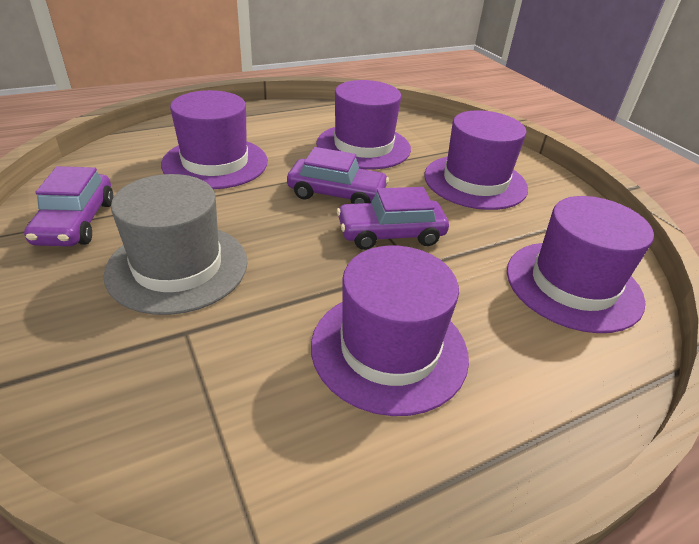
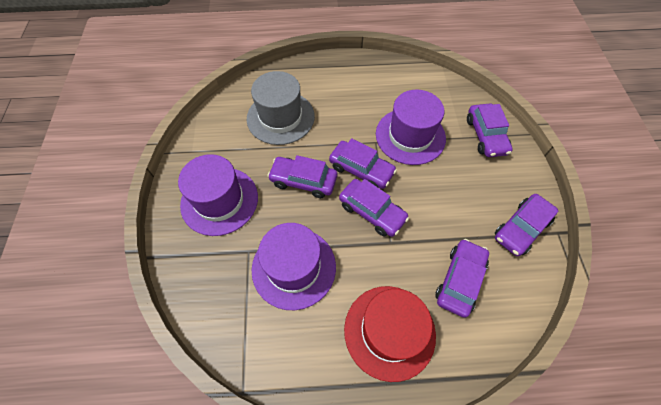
purple car: 3 -> 6
purple hat: 5 -> 3
red hat: 0 -> 1

